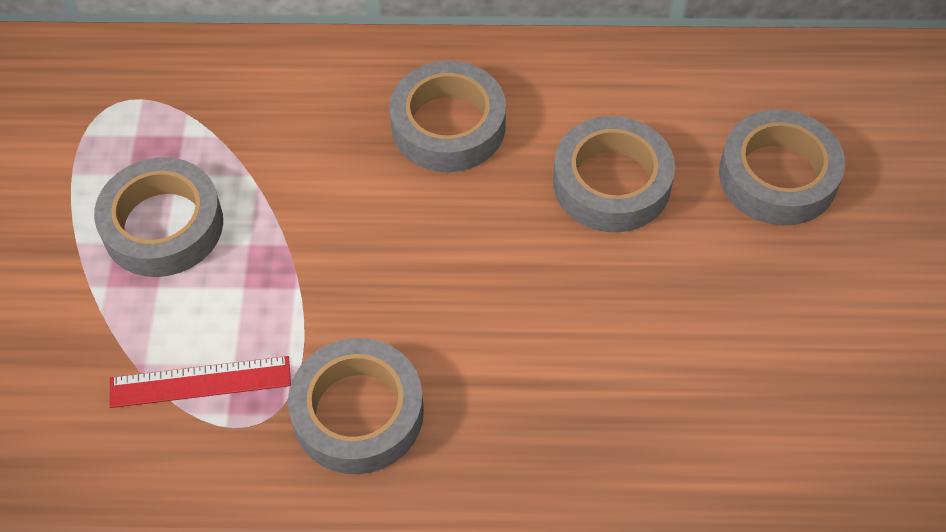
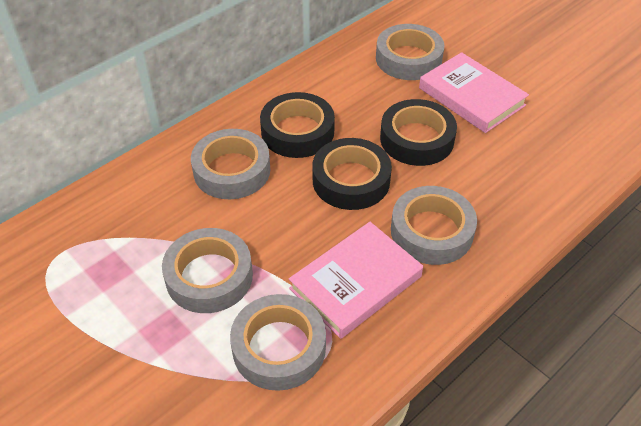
black tape: 0 -> 3
pink book: 0 -> 2
red ruler: 1 -> 0

